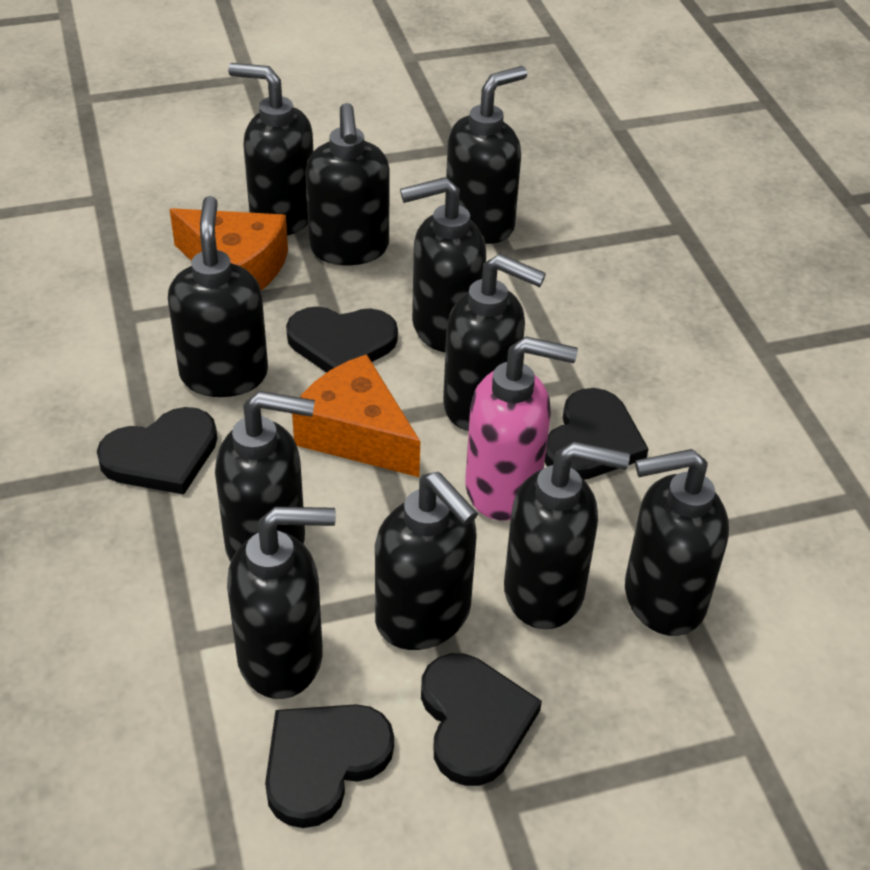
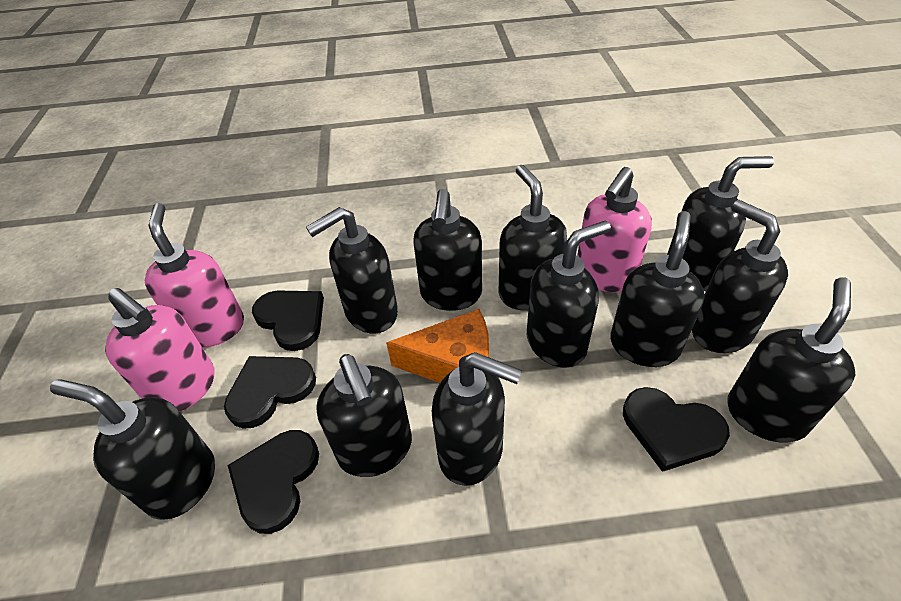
black heart: 5 -> 4
orange cheese: 2 -> 1
pink soap dispenser: 1 -> 3

